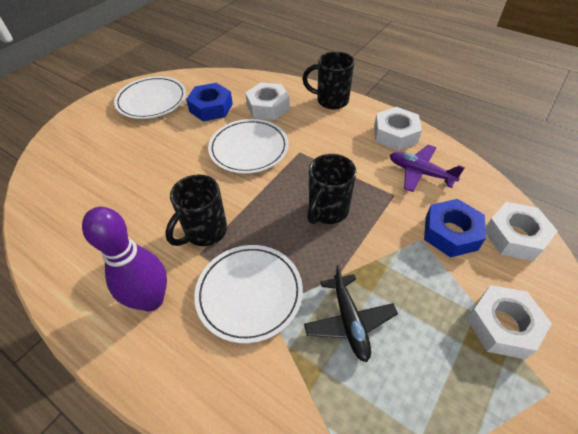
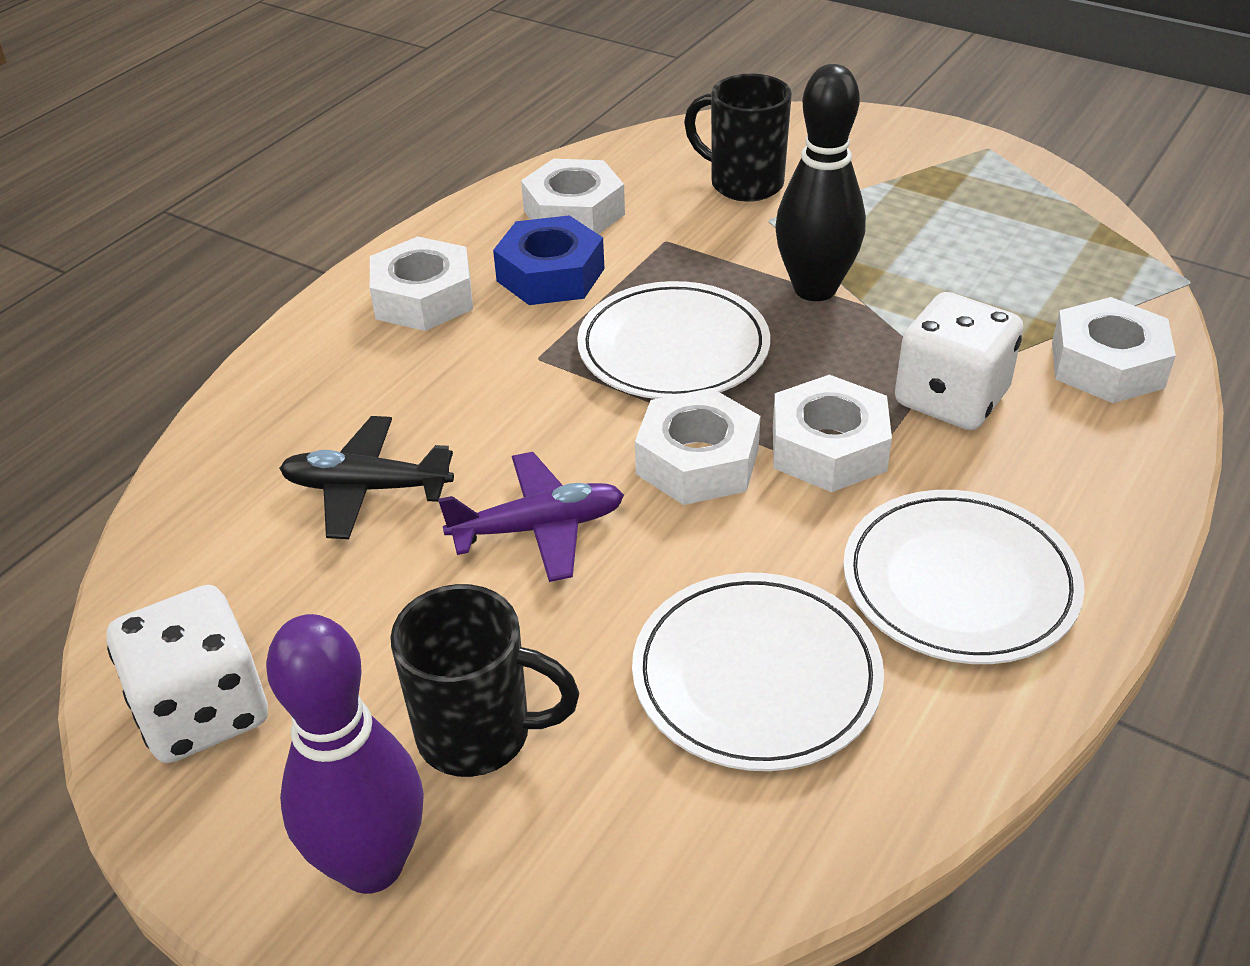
black bowling pin: 0 -> 1
black mug: 3 -> 2
blue nut: 2 -> 1
white dice: 0 -> 2
white nut: 4 -> 5

